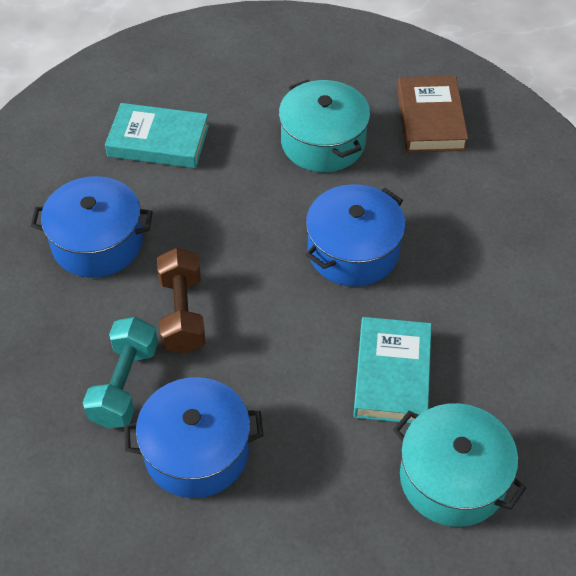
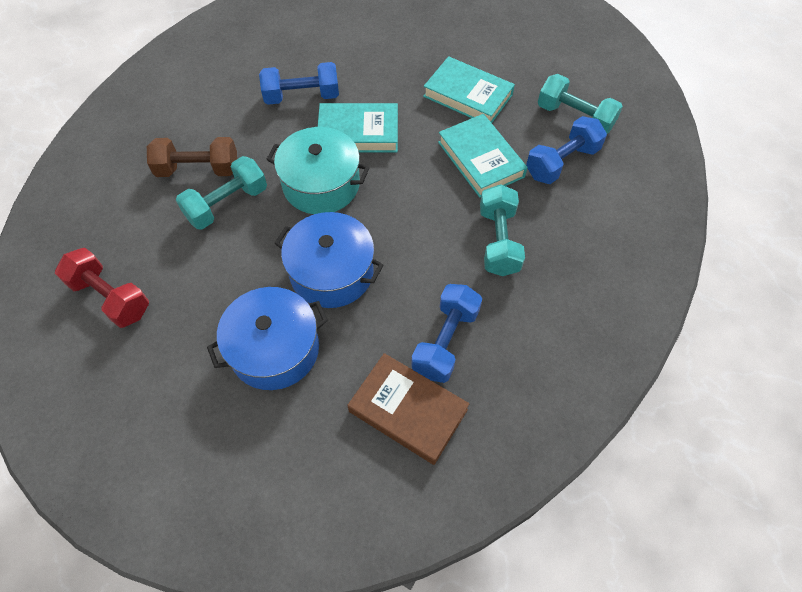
blue dumbbell: 0 -> 3
blue pot: 3 -> 2
red dumbbell: 0 -> 1
turquoise book: 2 -> 3
turquoise dumbbell: 1 -> 3
turquoise pot: 2 -> 1

